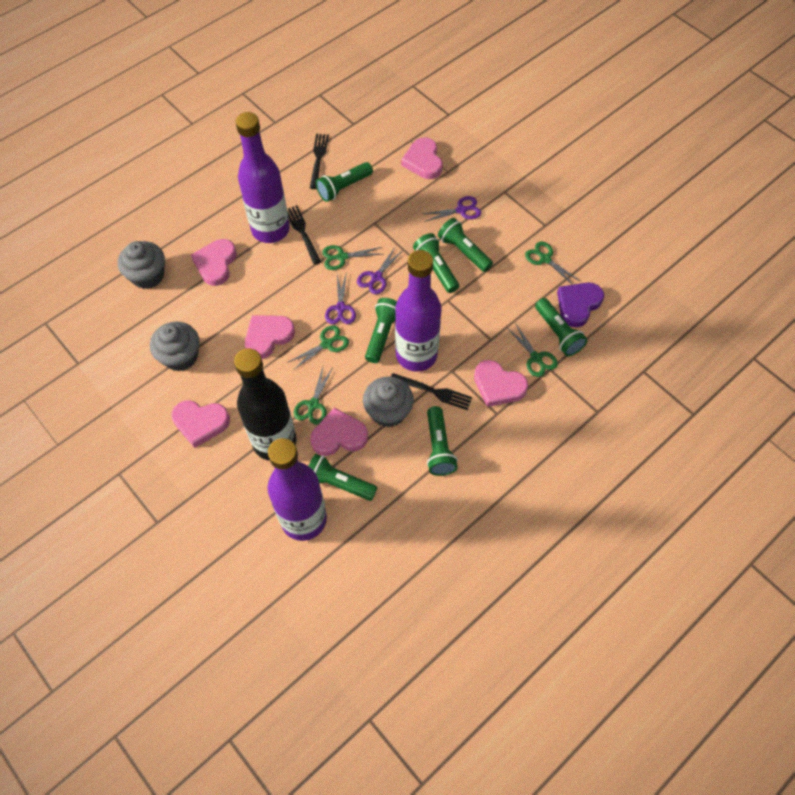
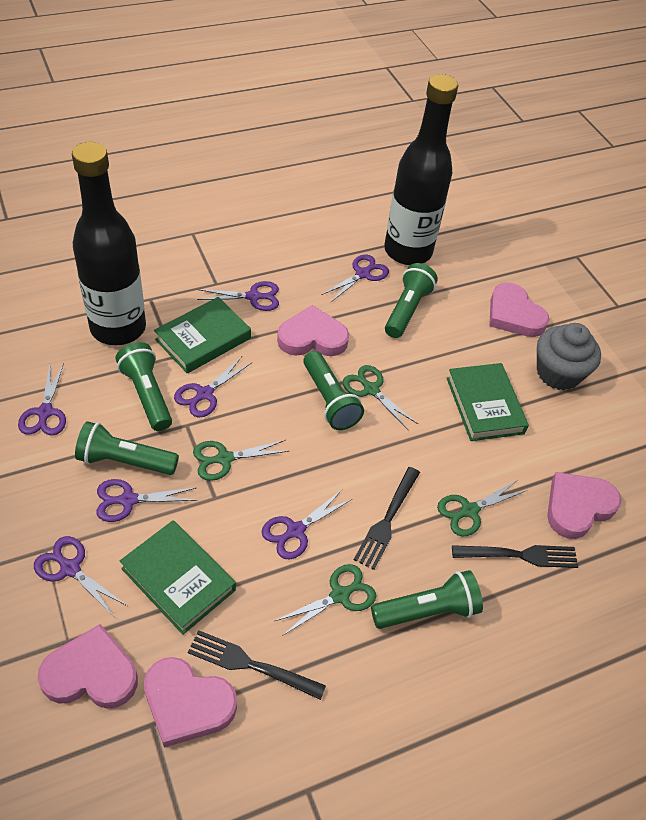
black bottle: 1 -> 2
green book: 0 -> 3
green flashlight: 7 -> 5
green scissors: 5 -> 4
grey cupcake: 3 -> 1
pink heart: 6 -> 5
purple bottle: 3 -> 0
purple heart: 1 -> 0
purple scissors: 3 -> 7

